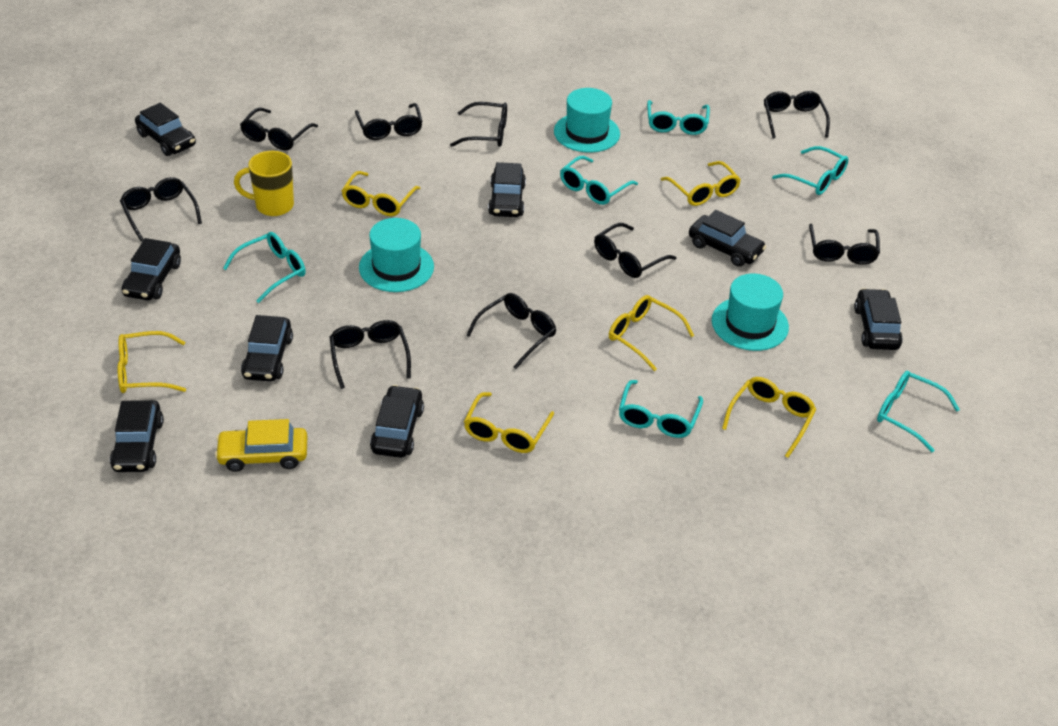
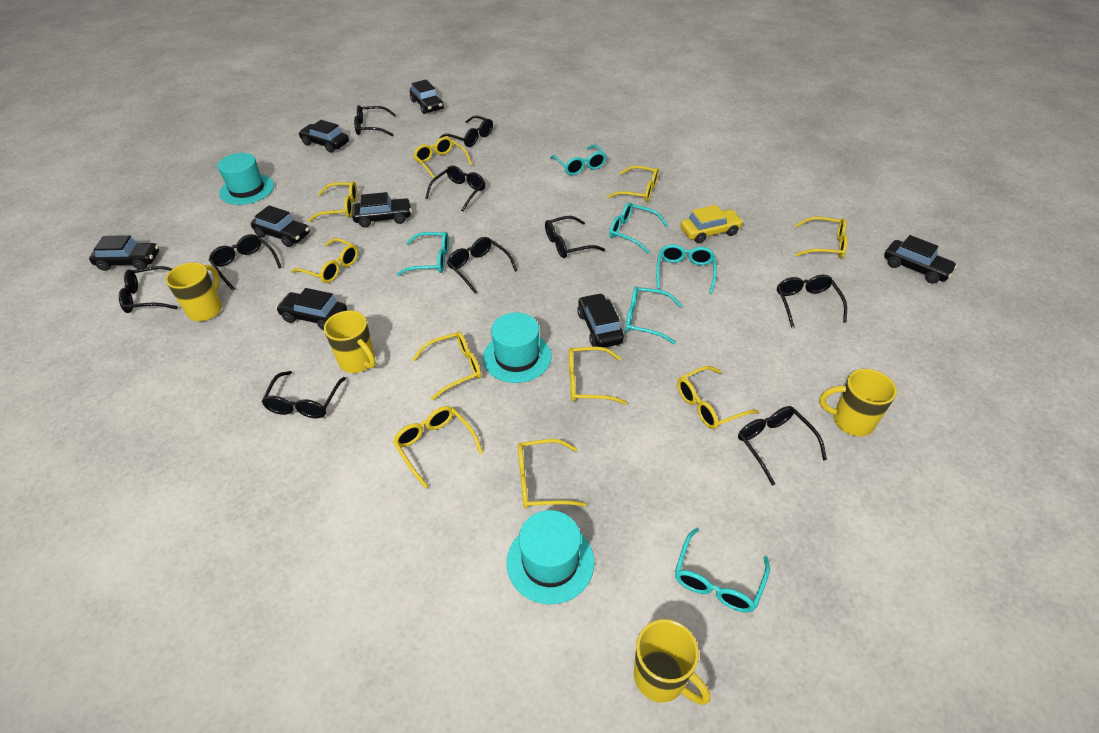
black glasses: 9 -> 10
yellow glasses: 6 -> 10
yellow mug: 1 -> 4

